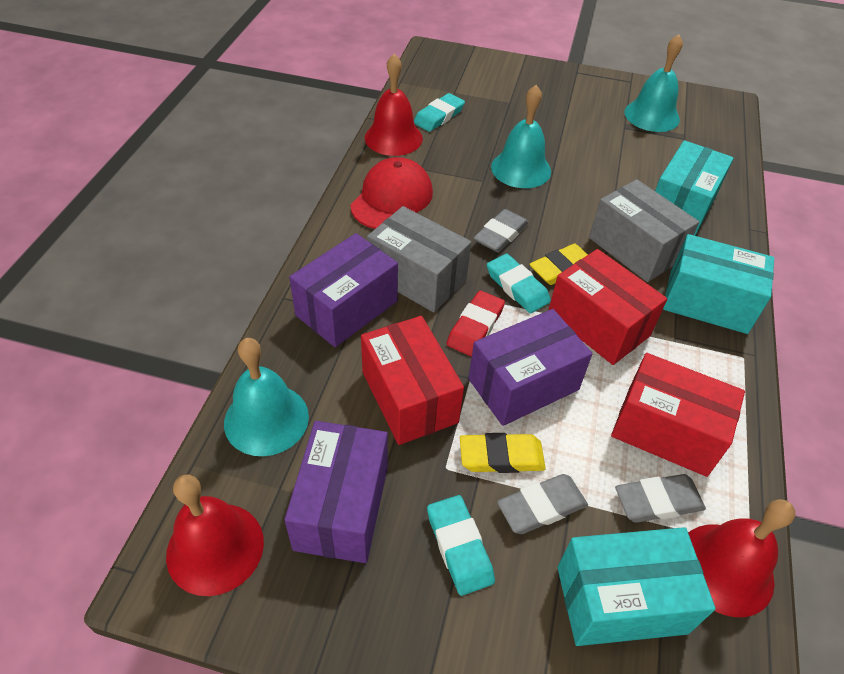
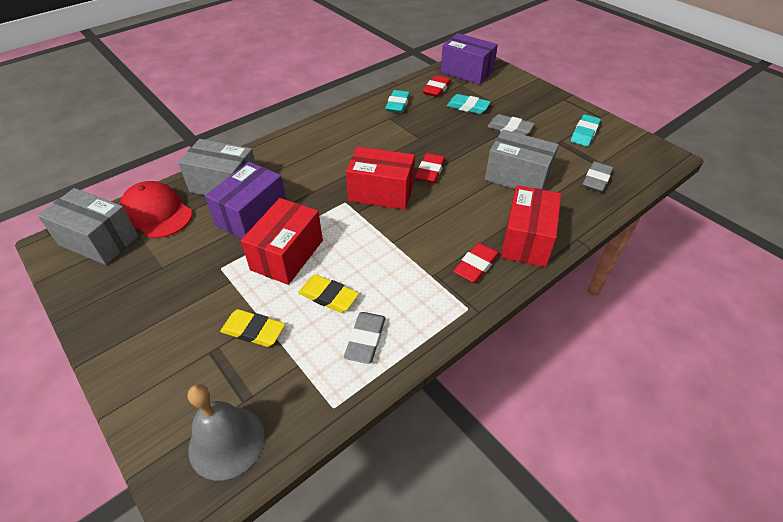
grey bell: 0 -> 1
grey box: 2 -> 3
purple box: 3 -> 2
red bell: 3 -> 0
red eraser: 1 -> 3
turquoise bell: 3 -> 0
turquoise box: 3 -> 0

